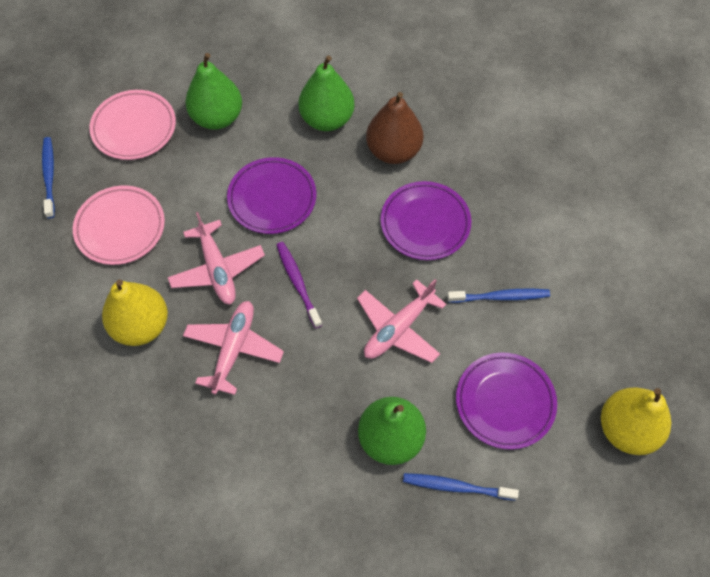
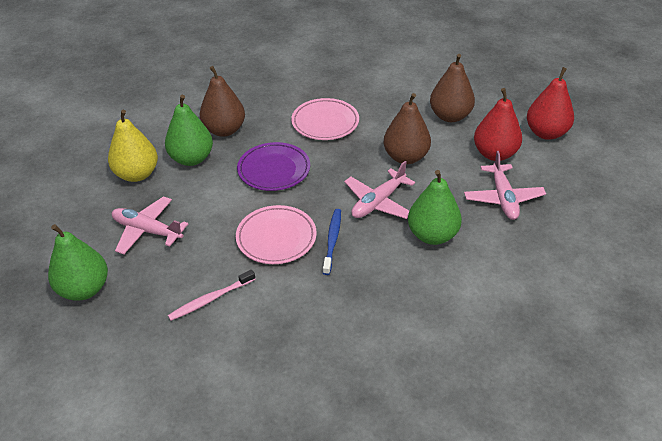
blue toothbrush: 3 -> 1
brown pear: 1 -> 3
pink toothbrush: 0 -> 1
purple plate: 3 -> 1
purple toothbrush: 1 -> 0
red pear: 0 -> 2
yellow pear: 2 -> 1

